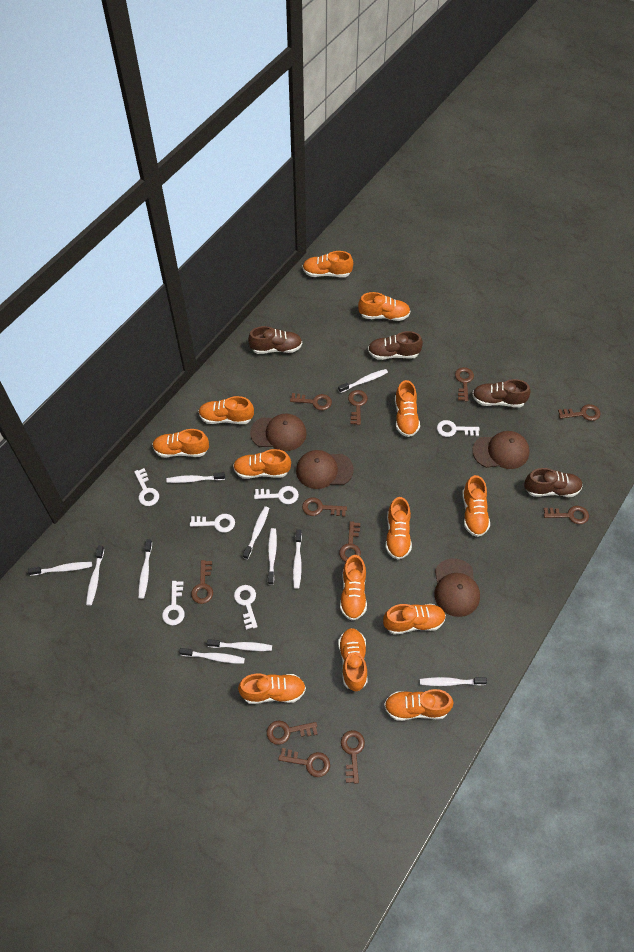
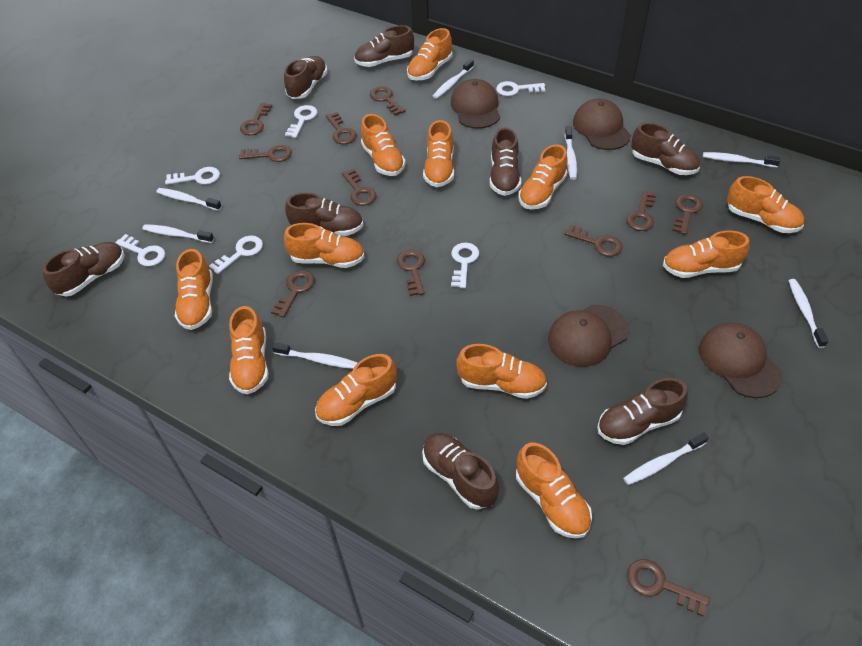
brown shoe: 4 -> 8
orange shoe: 13 -> 12
white toothbrush: 11 -> 8

